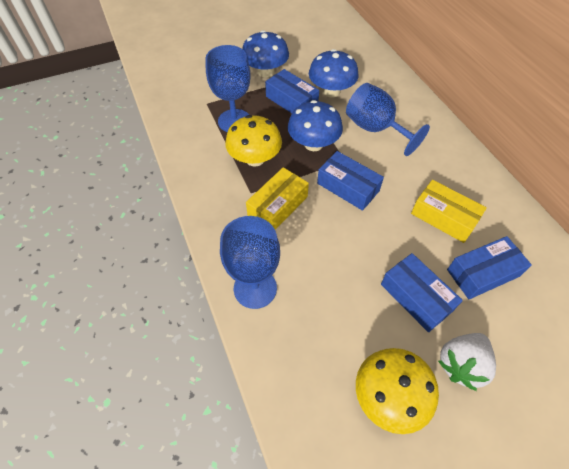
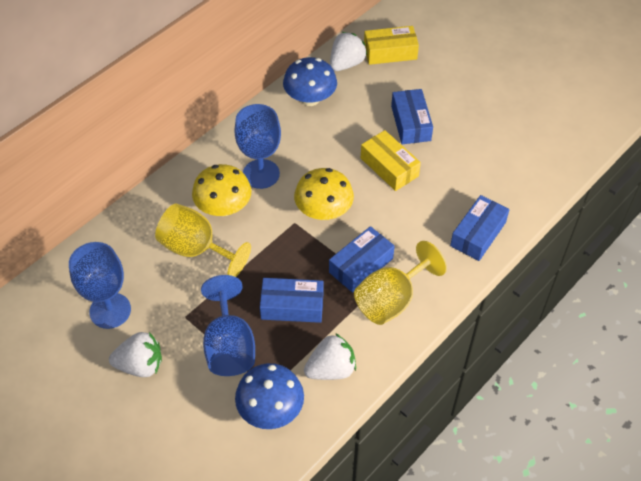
blue mushroom: 3 -> 2
white strawberry: 1 -> 3
yellow goblet: 0 -> 2

